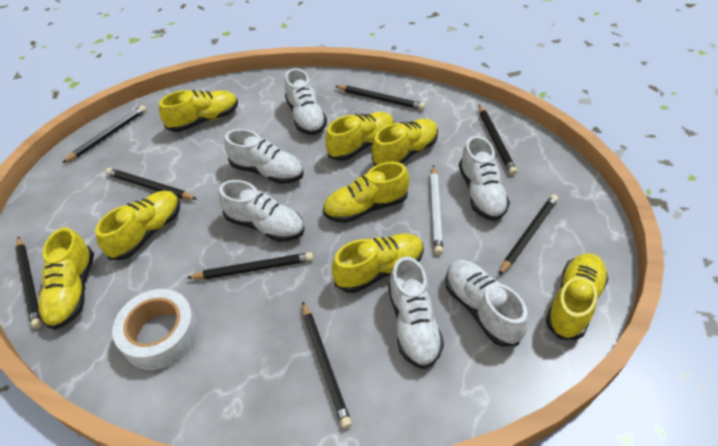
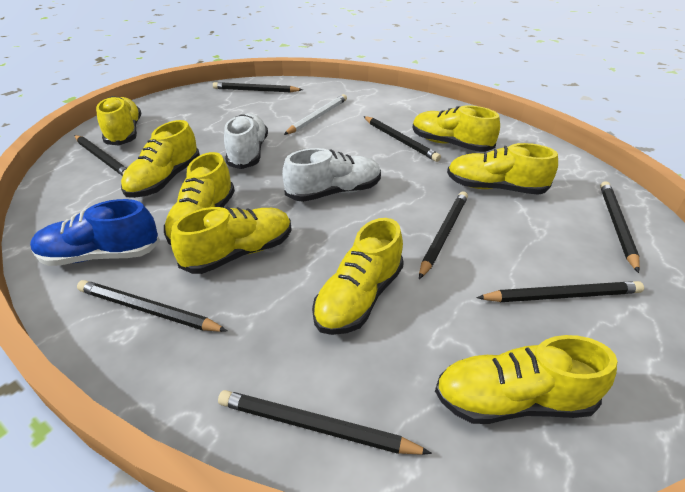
blue shoe: 0 -> 1
white shoe: 6 -> 2
white tape: 1 -> 0

